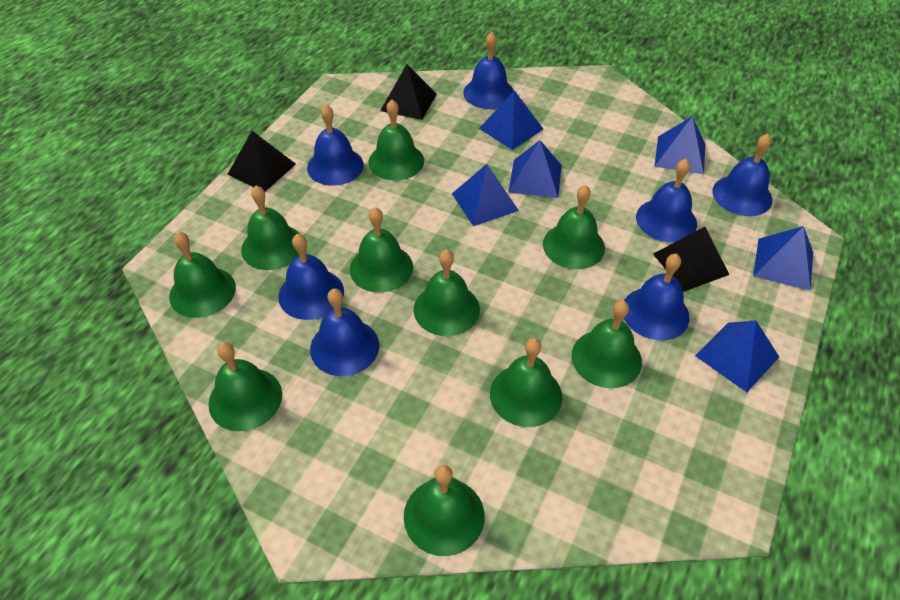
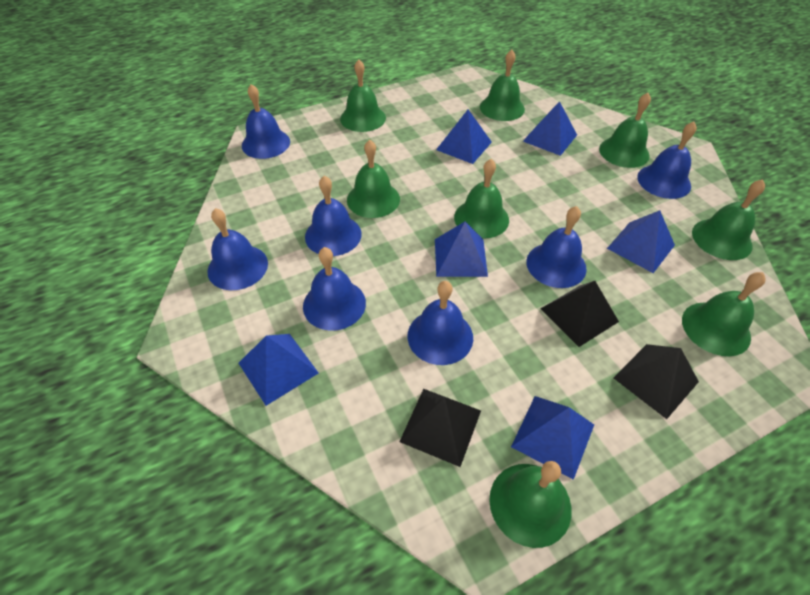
green bell: 10 -> 8

